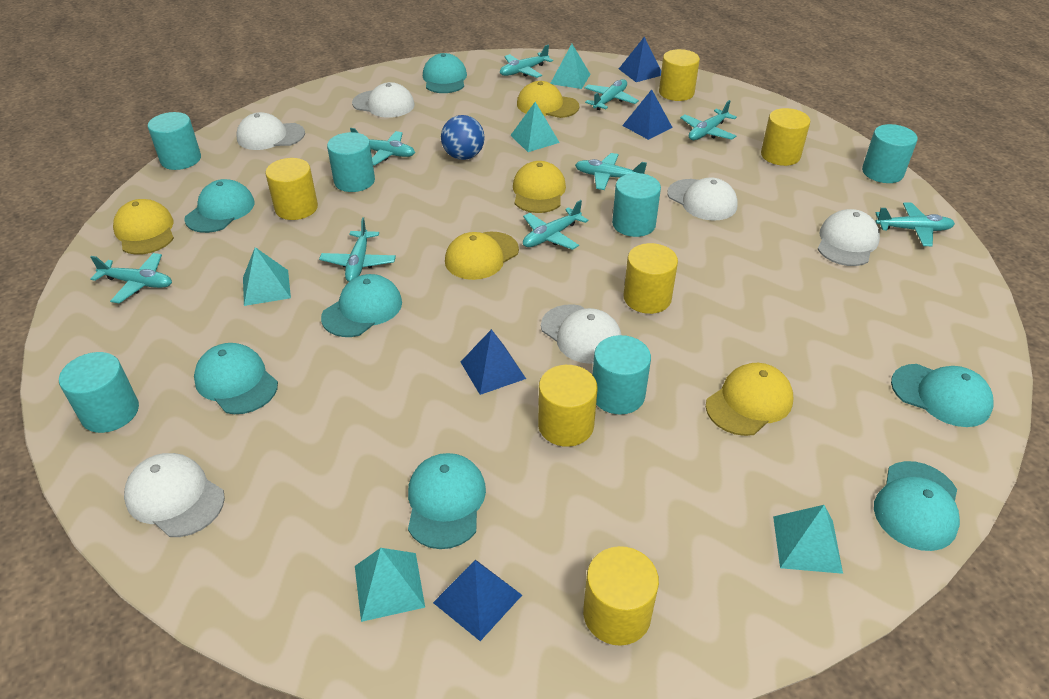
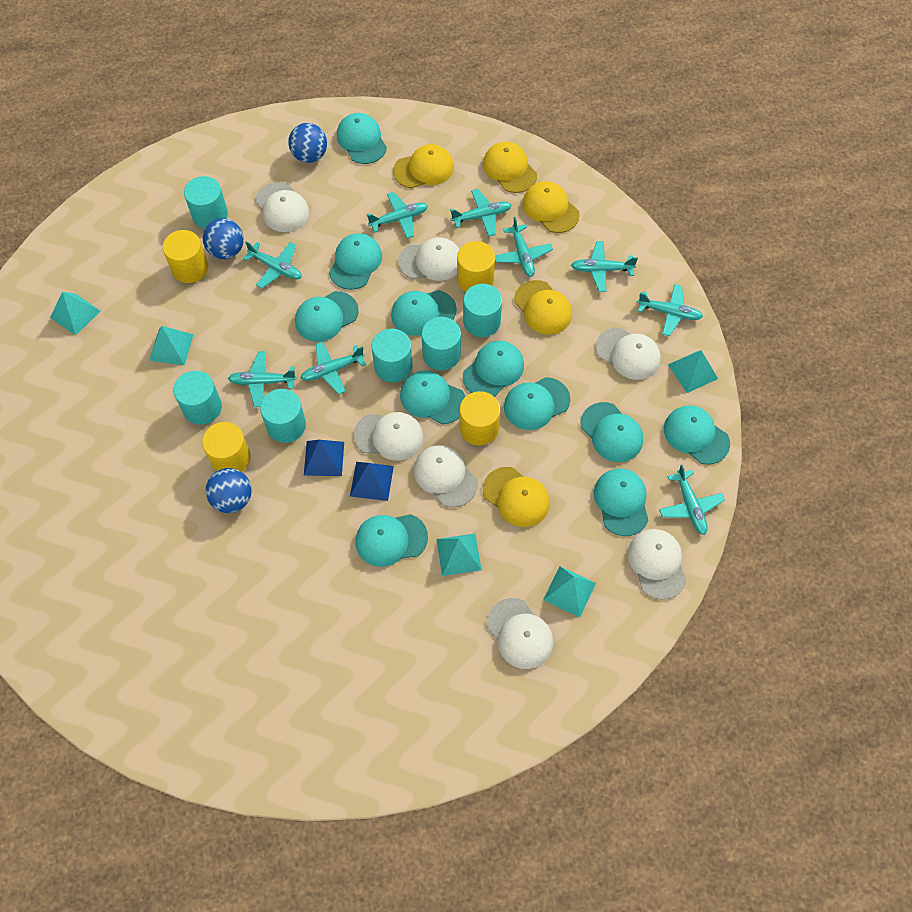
blue ball: 1 -> 3
blue pyramid: 4 -> 2
turquoise cap: 7 -> 11
white cap: 6 -> 7
yellow cylinder: 6 -> 4

